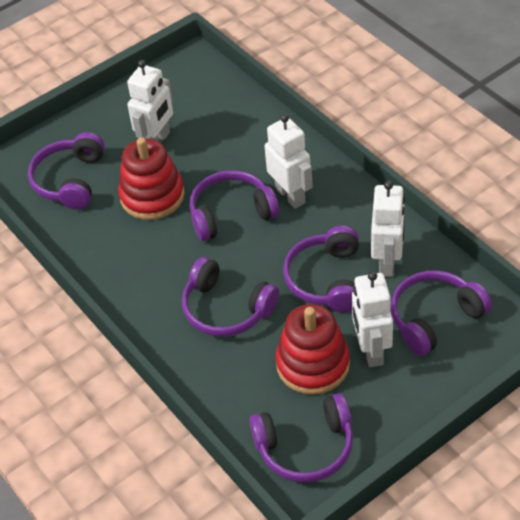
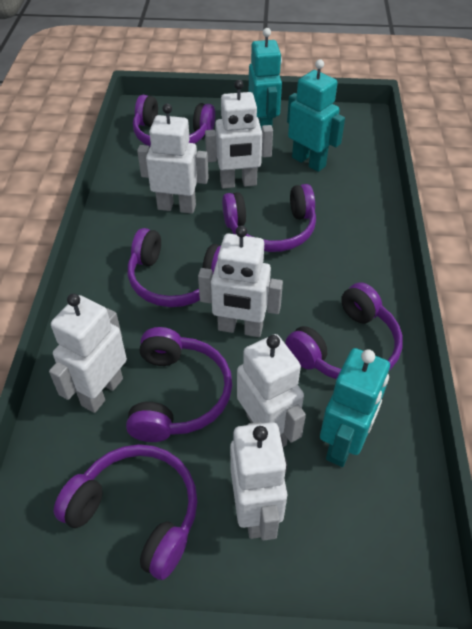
red stacking toy: 2 -> 0
turquoise robot: 0 -> 3
white robot: 4 -> 6

